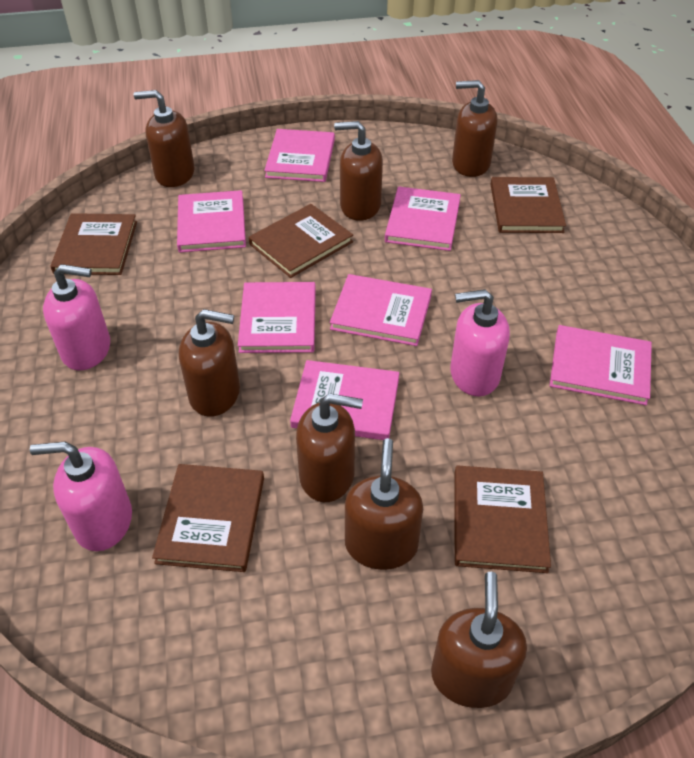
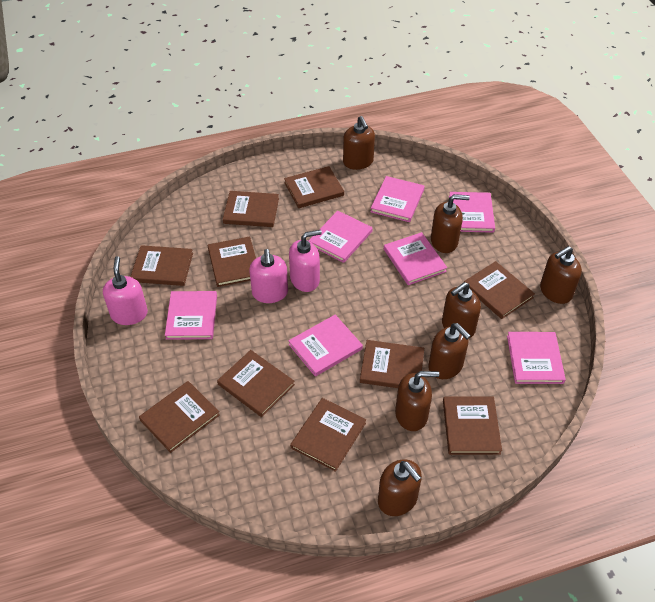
brown book: 5 -> 10

